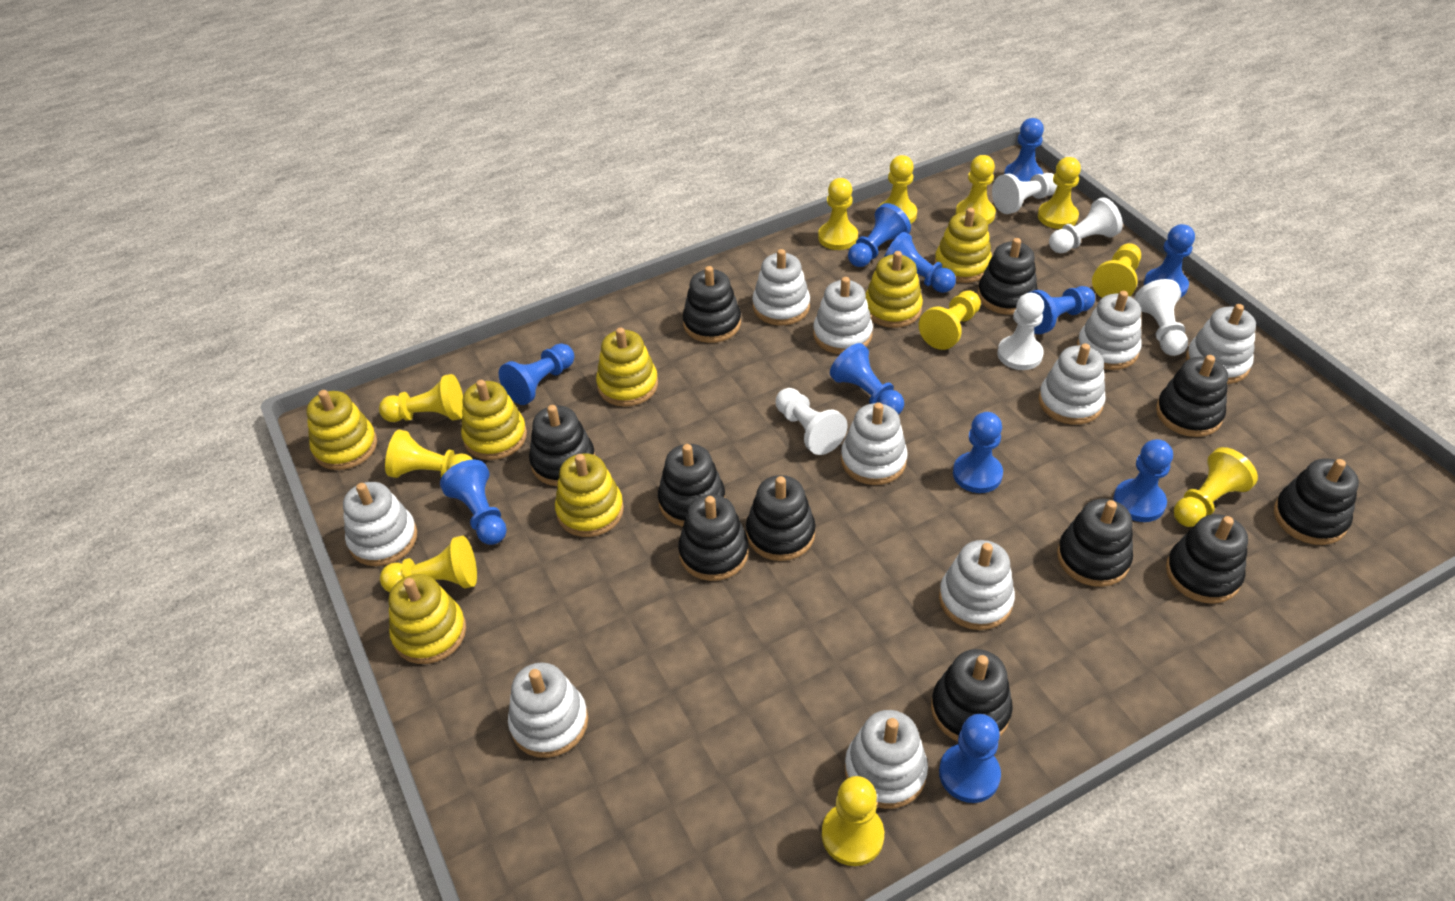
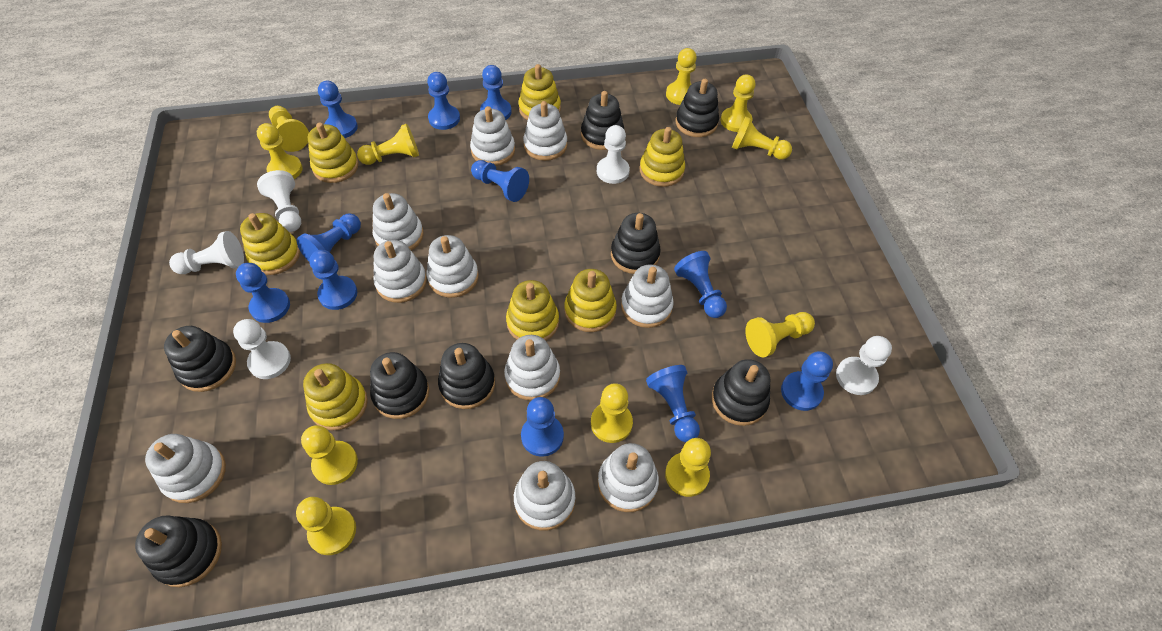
black stacking toy: 11 -> 8

